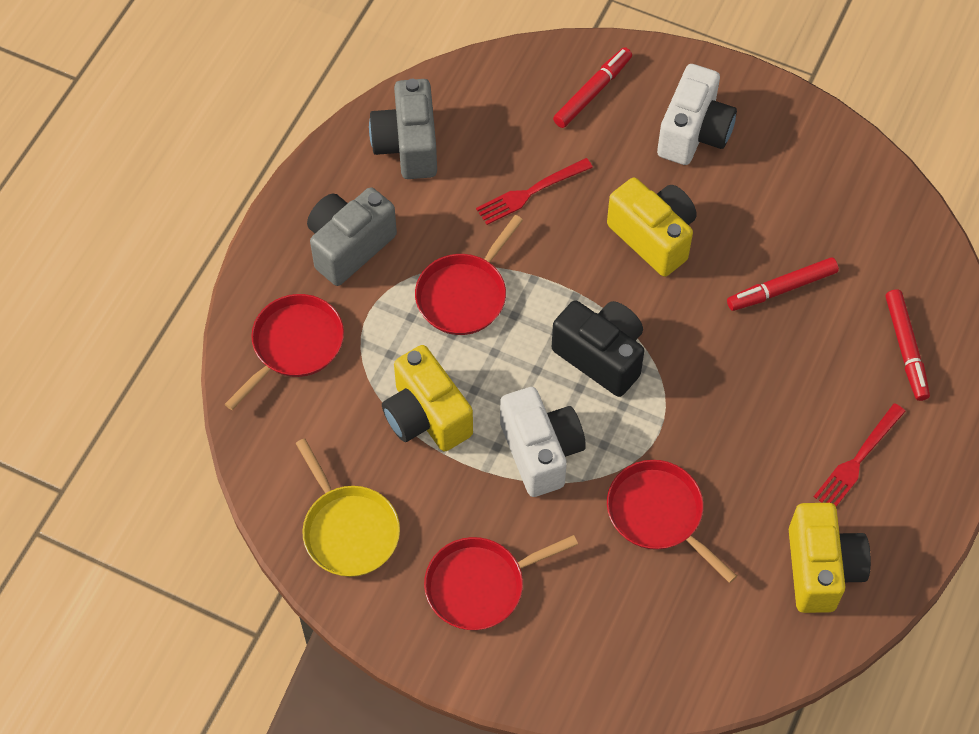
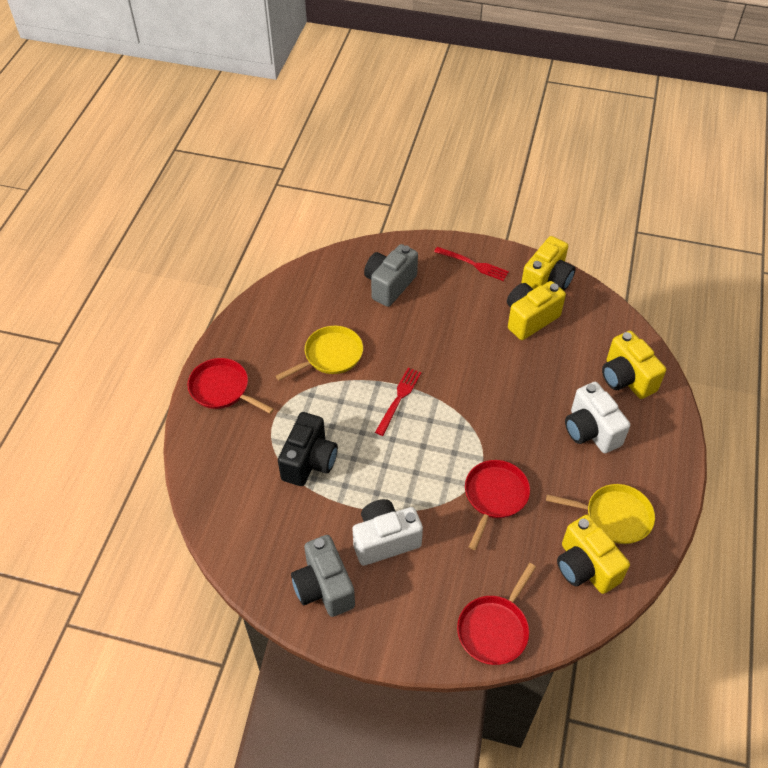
red marker: 3 -> 0
red pan: 4 -> 3
yellow camera: 3 -> 4
yellow pan: 1 -> 2

